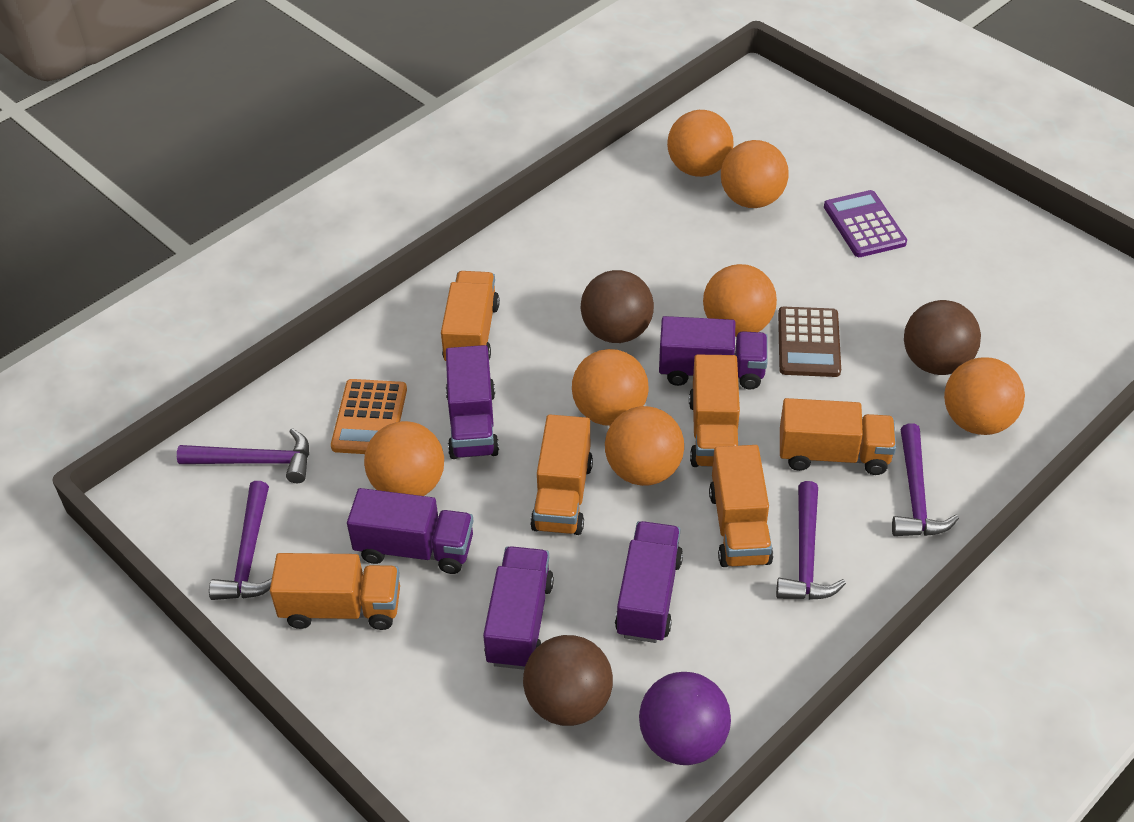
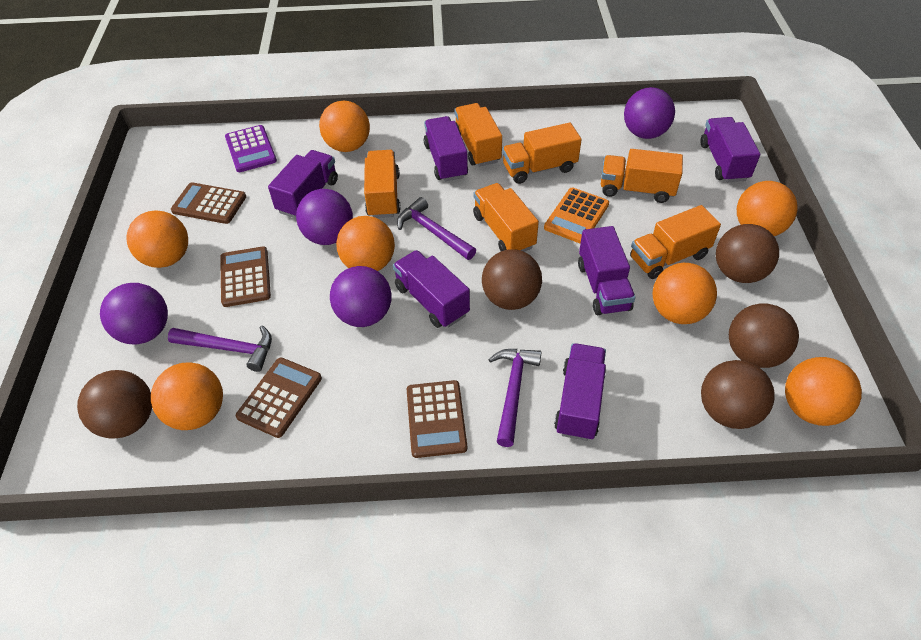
brown ball: 3 -> 5
brown calculator: 1 -> 4
purple ball: 1 -> 4
purple hammer: 4 -> 3
purple truck: 5 -> 6

